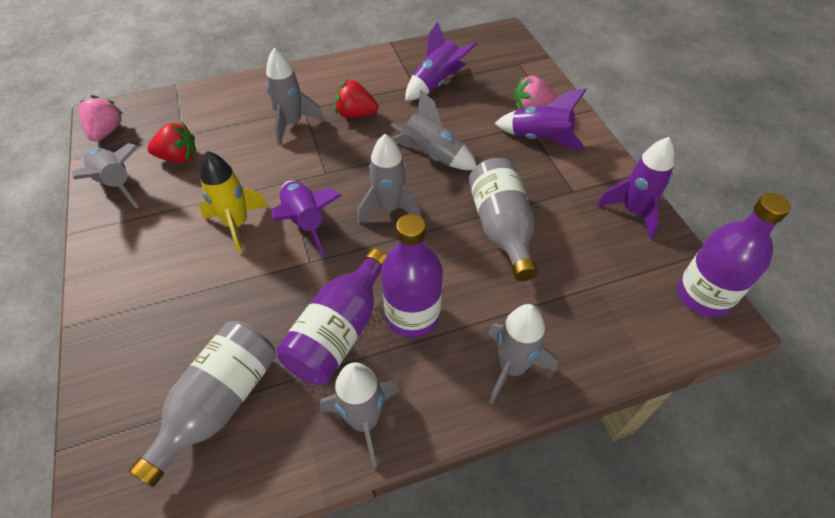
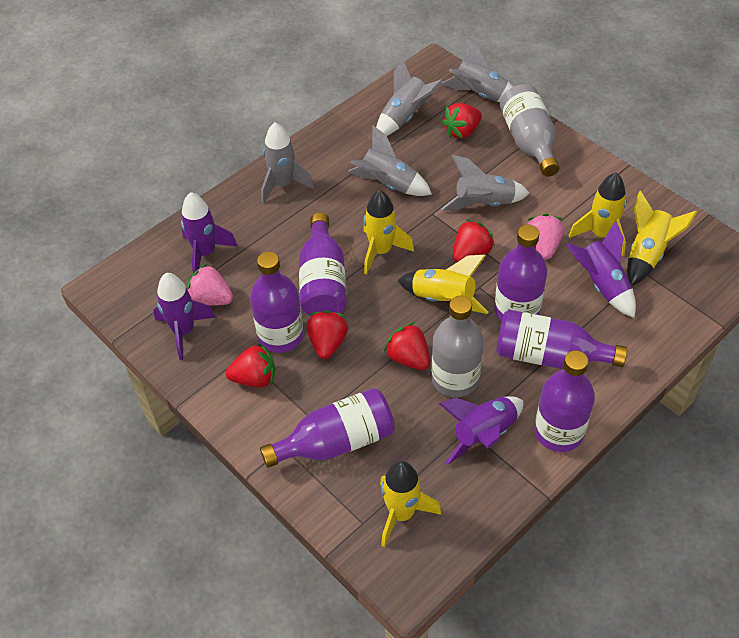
grey rocket: 6 -> 5
purple bottle: 3 -> 6
red strawberry: 2 -> 5
yellow rocket: 1 -> 5

